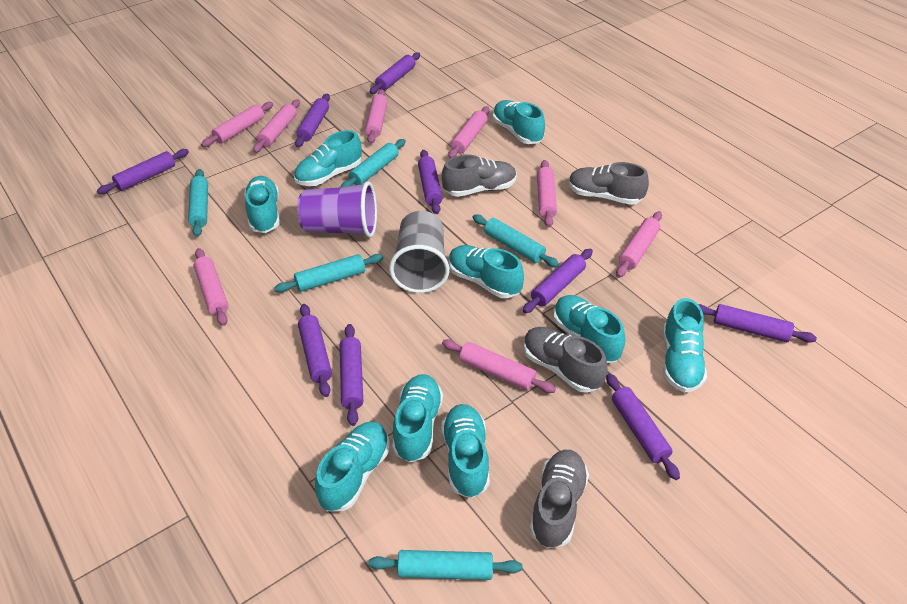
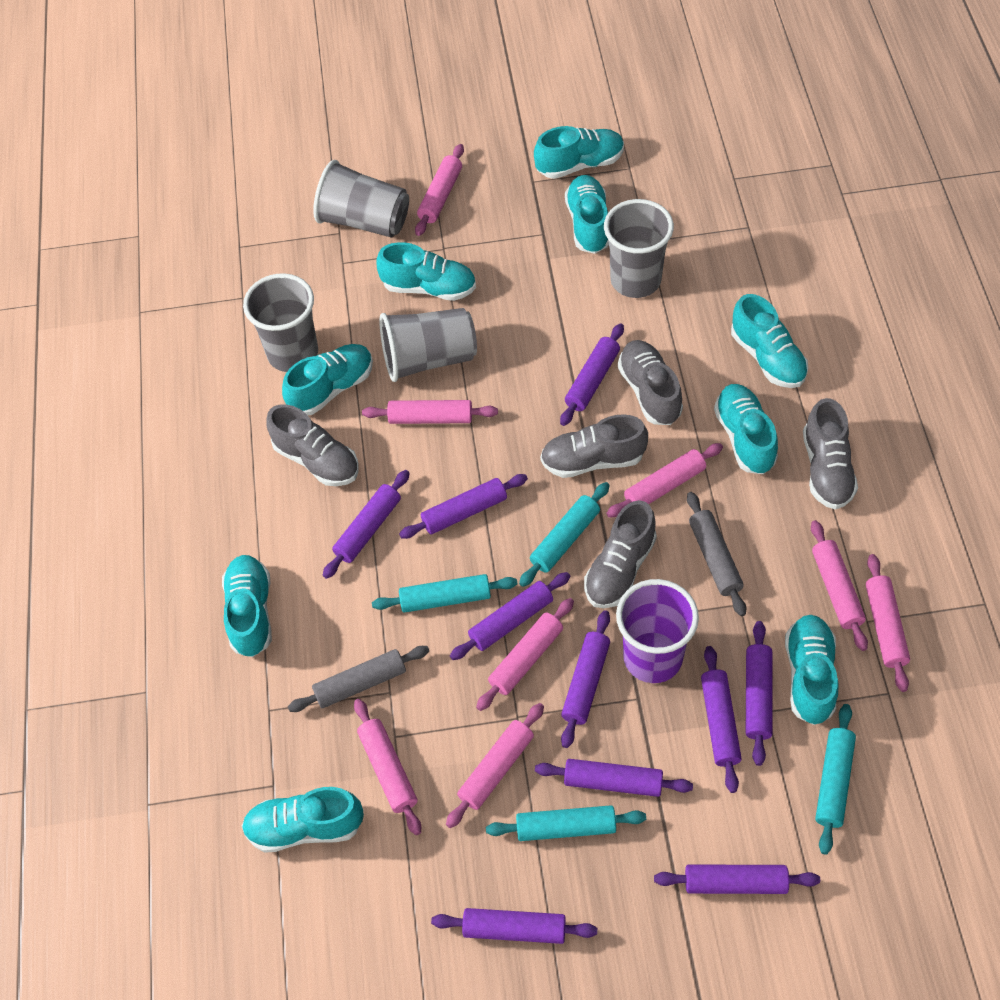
grey cup: 1 -> 4
grey rolling pin: 0 -> 2
grey shoe: 4 -> 5
purple rolling pin: 9 -> 10
turquoise rolling pin: 5 -> 4

